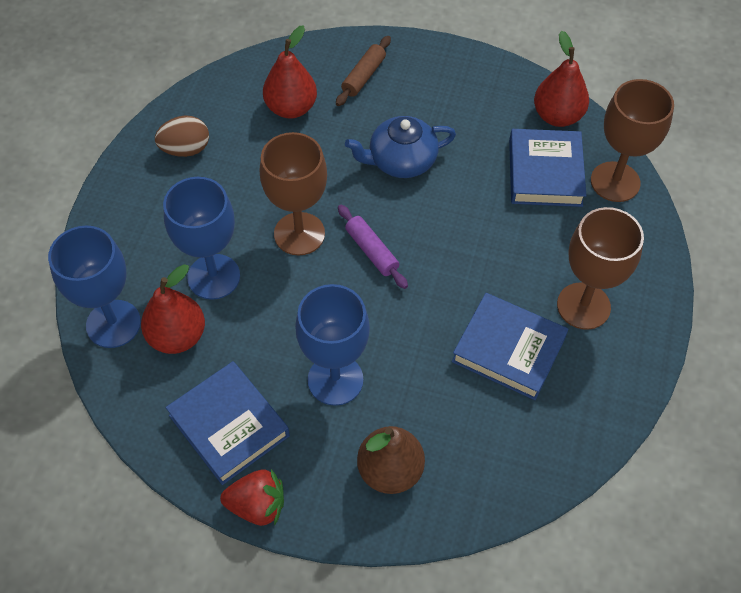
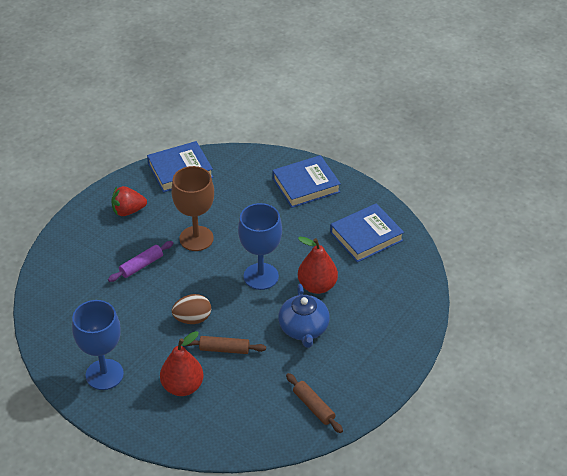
blue goblet: 3 -> 2
brown goblet: 3 -> 1
brown pear: 1 -> 0
brown rolling pin: 1 -> 2
red pear: 3 -> 2

